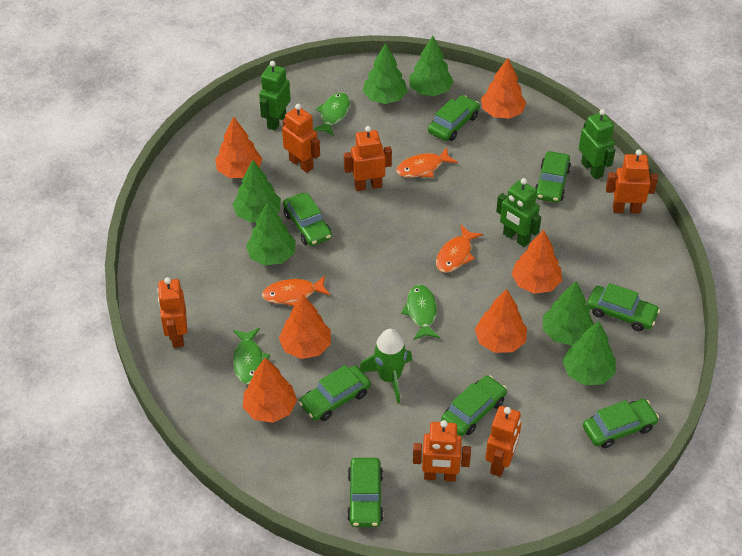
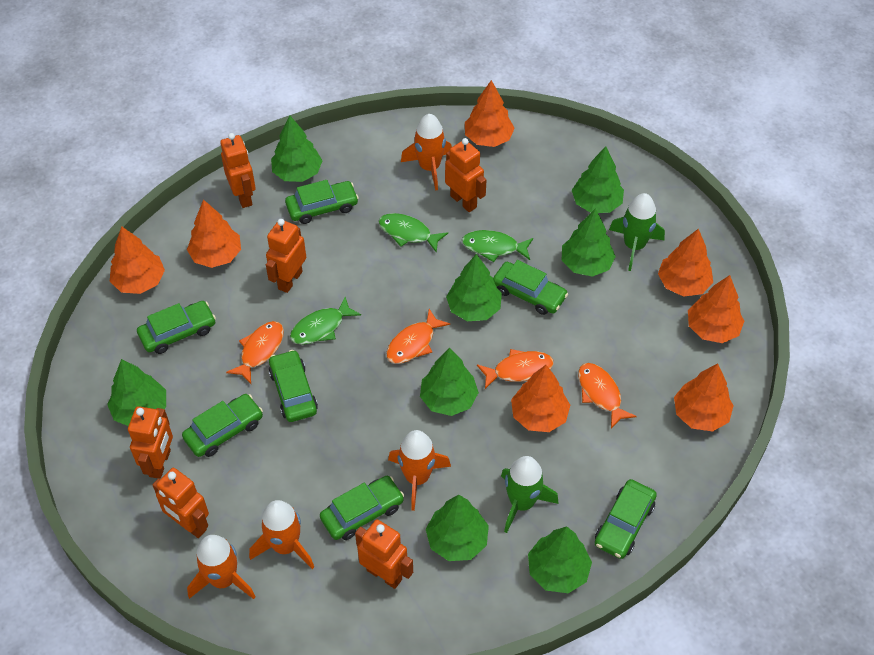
green car: 8 -> 7
green robot: 3 -> 0
green rocket: 1 -> 2
green tree: 6 -> 8
orange fish: 3 -> 4
orange rocket: 0 -> 4
orange tree: 6 -> 7

